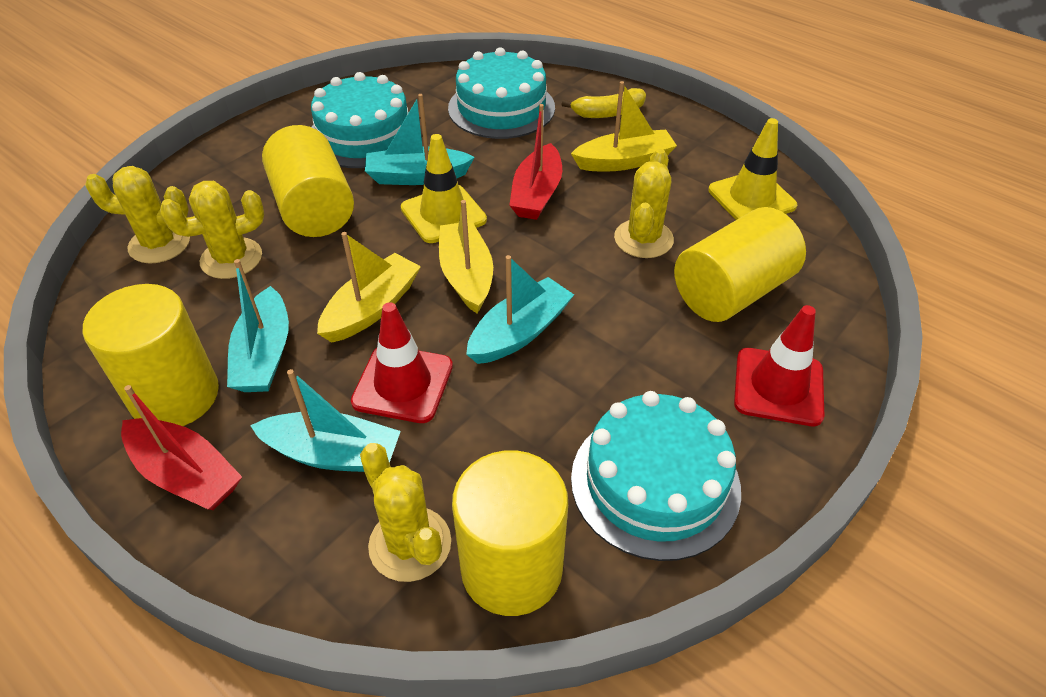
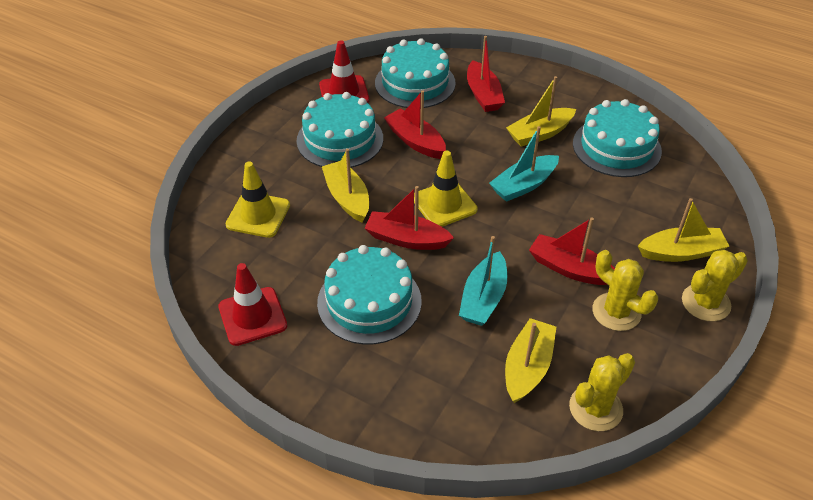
red boat: 2 -> 4
turquoise boat: 4 -> 2
turquoise cake: 3 -> 4
yellow banana: 1 -> 0
yellow boat: 3 -> 4
yellow cactus: 4 -> 3
yellow cylinder: 4 -> 0

